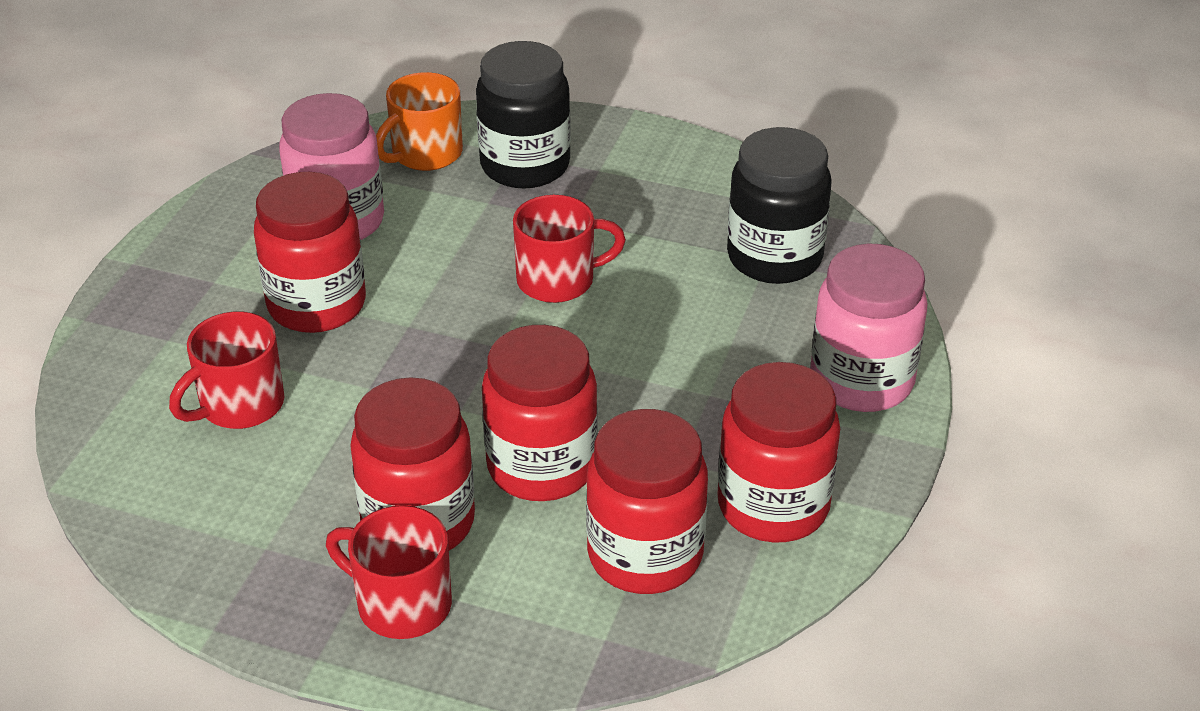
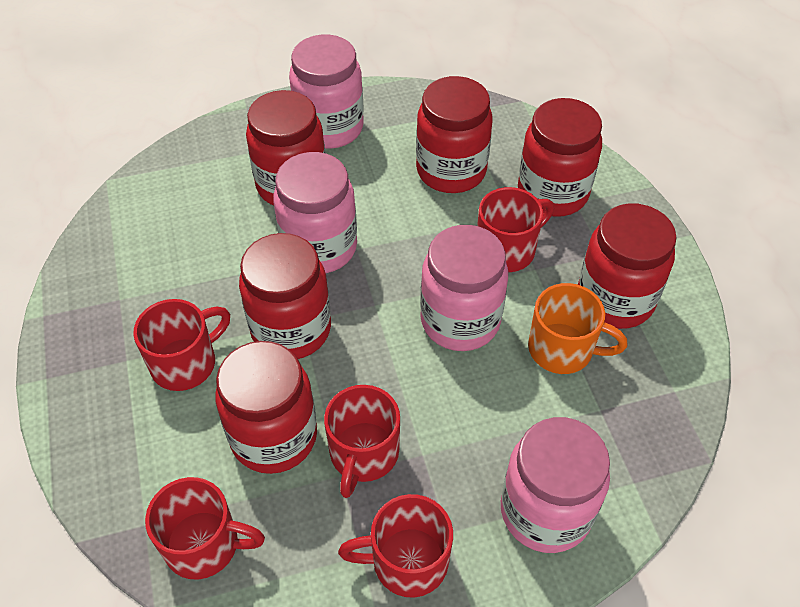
black jar: 2 -> 0
pink jar: 2 -> 4
red jar: 5 -> 6
red mug: 3 -> 5

